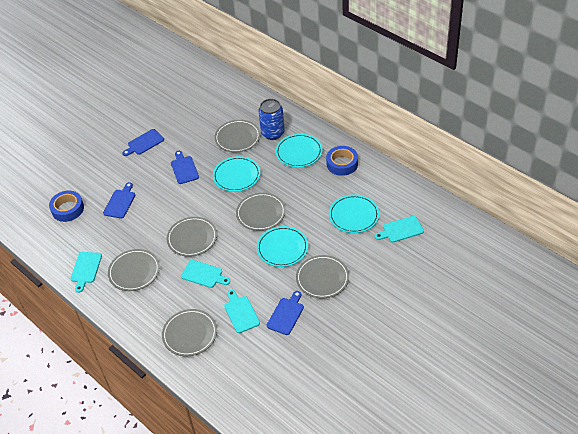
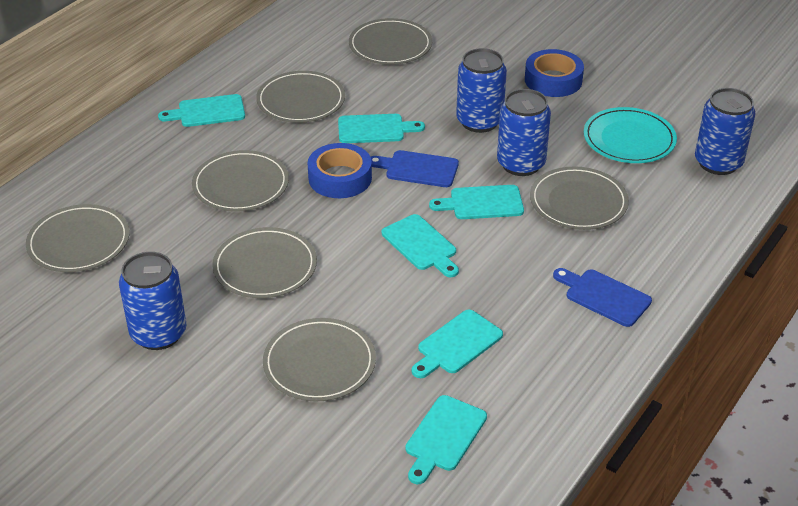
blue can: 1 -> 4
blue cutting board: 4 -> 2
grey plate: 6 -> 7
turquoise cutting board: 4 -> 6
turquoise plate: 4 -> 1

